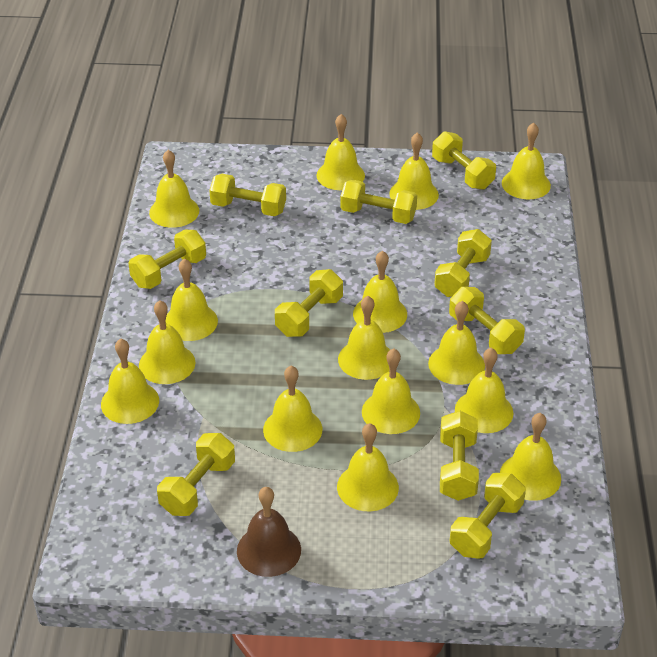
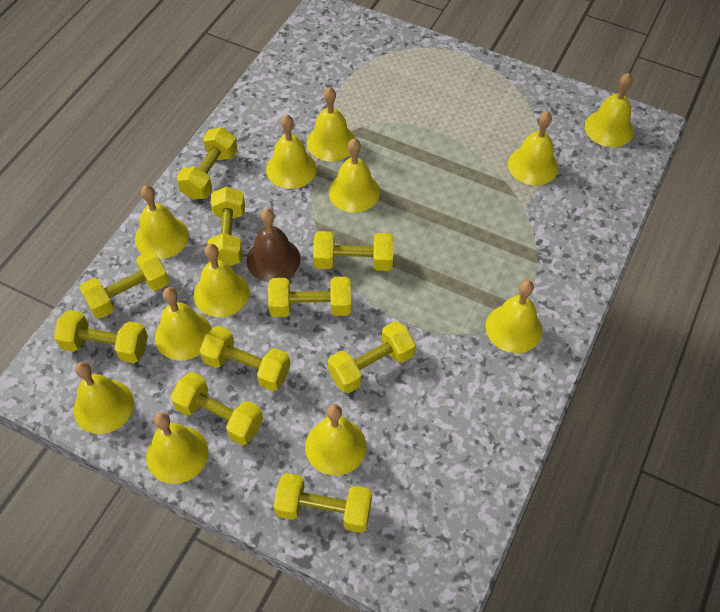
yellow bell: 15 -> 12

